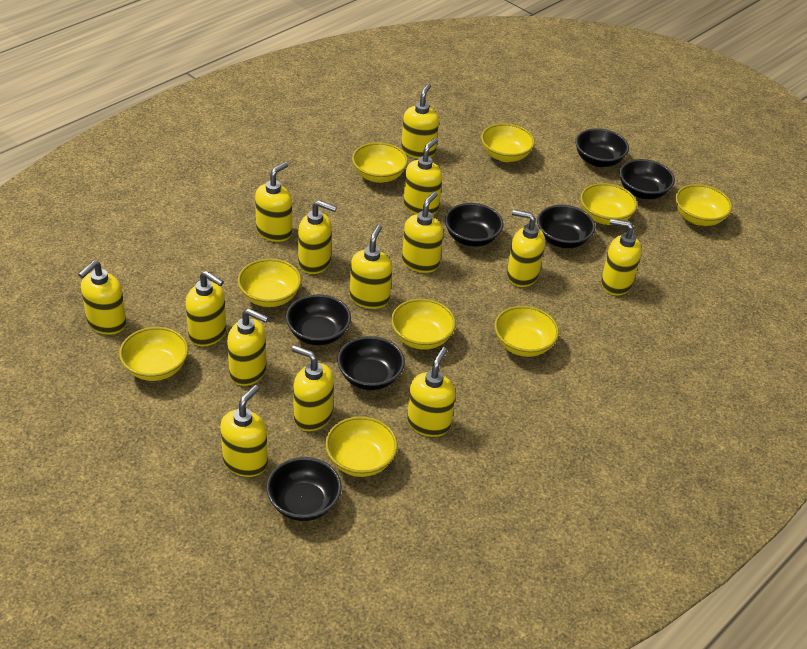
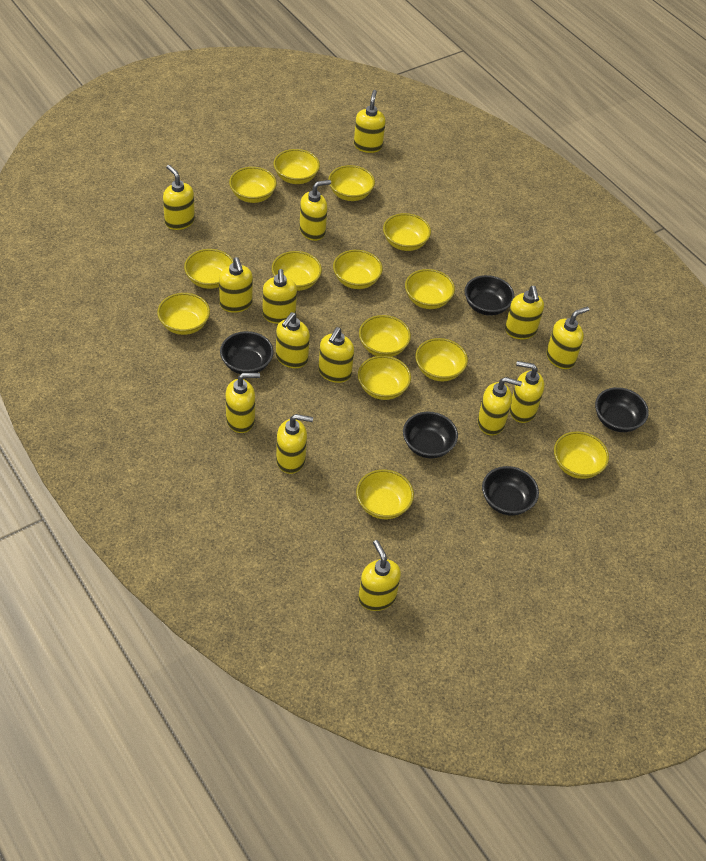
black bowl: 7 -> 5
yellow bowl: 9 -> 14

